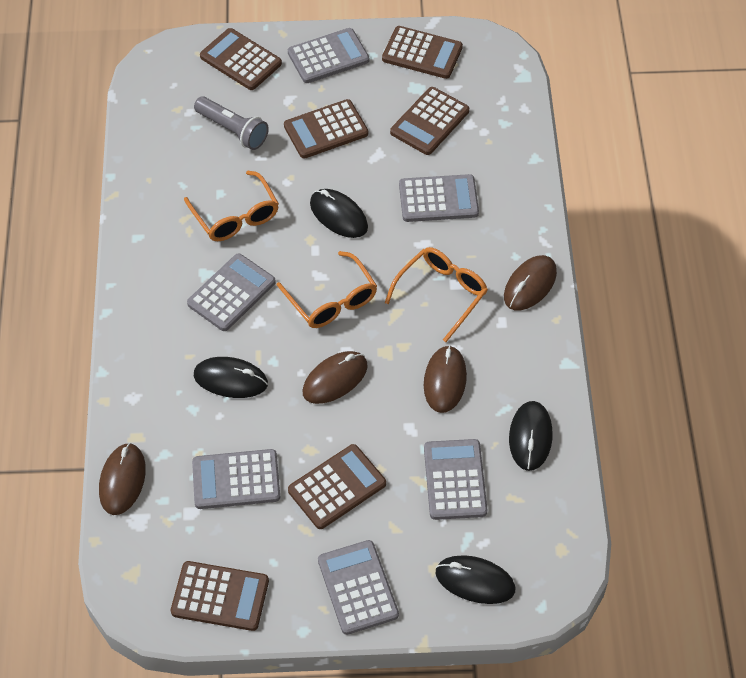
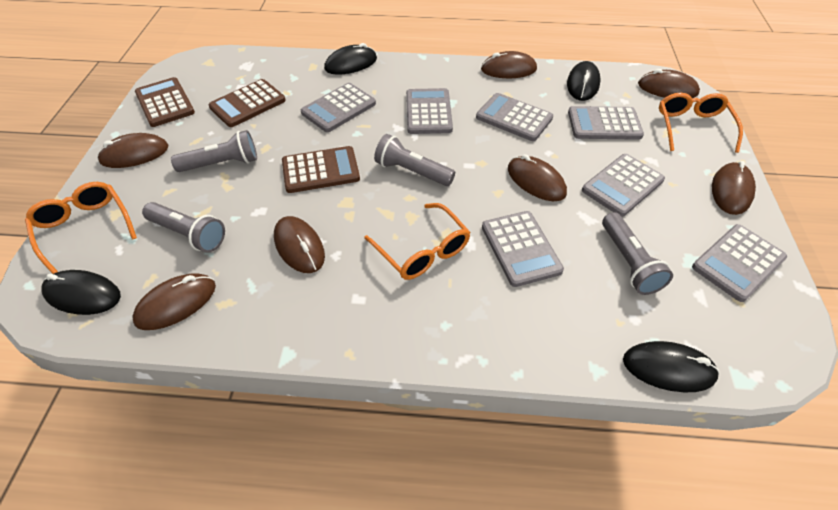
brown calculator: 6 -> 3
brown mouse: 4 -> 7
grey calculator: 6 -> 7
grey flashlight: 1 -> 4

